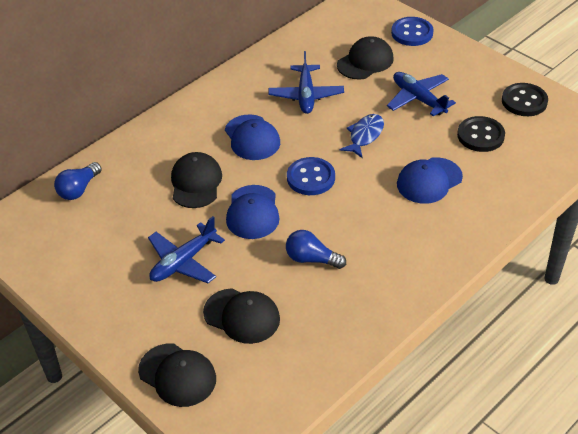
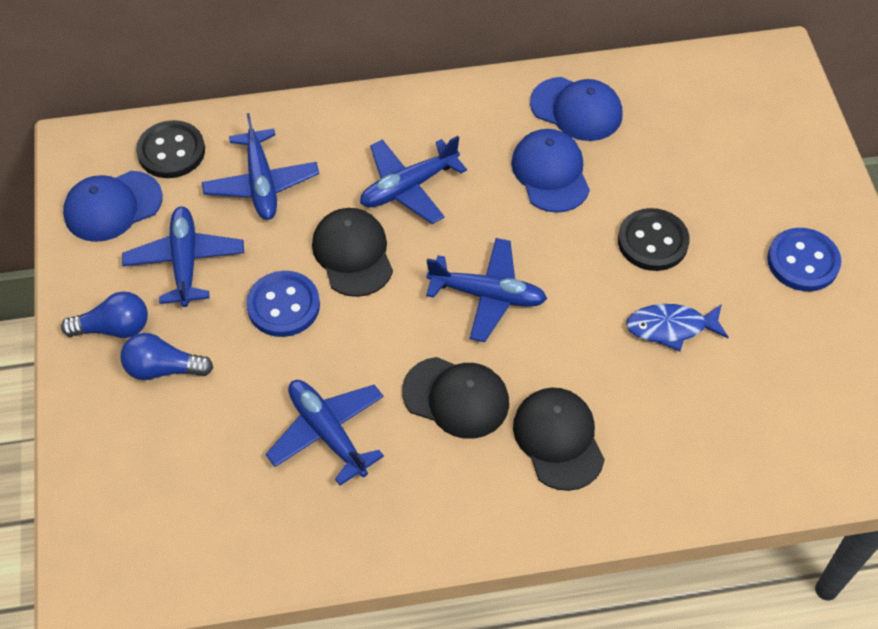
black cap: 4 -> 3
blue plane: 3 -> 5

